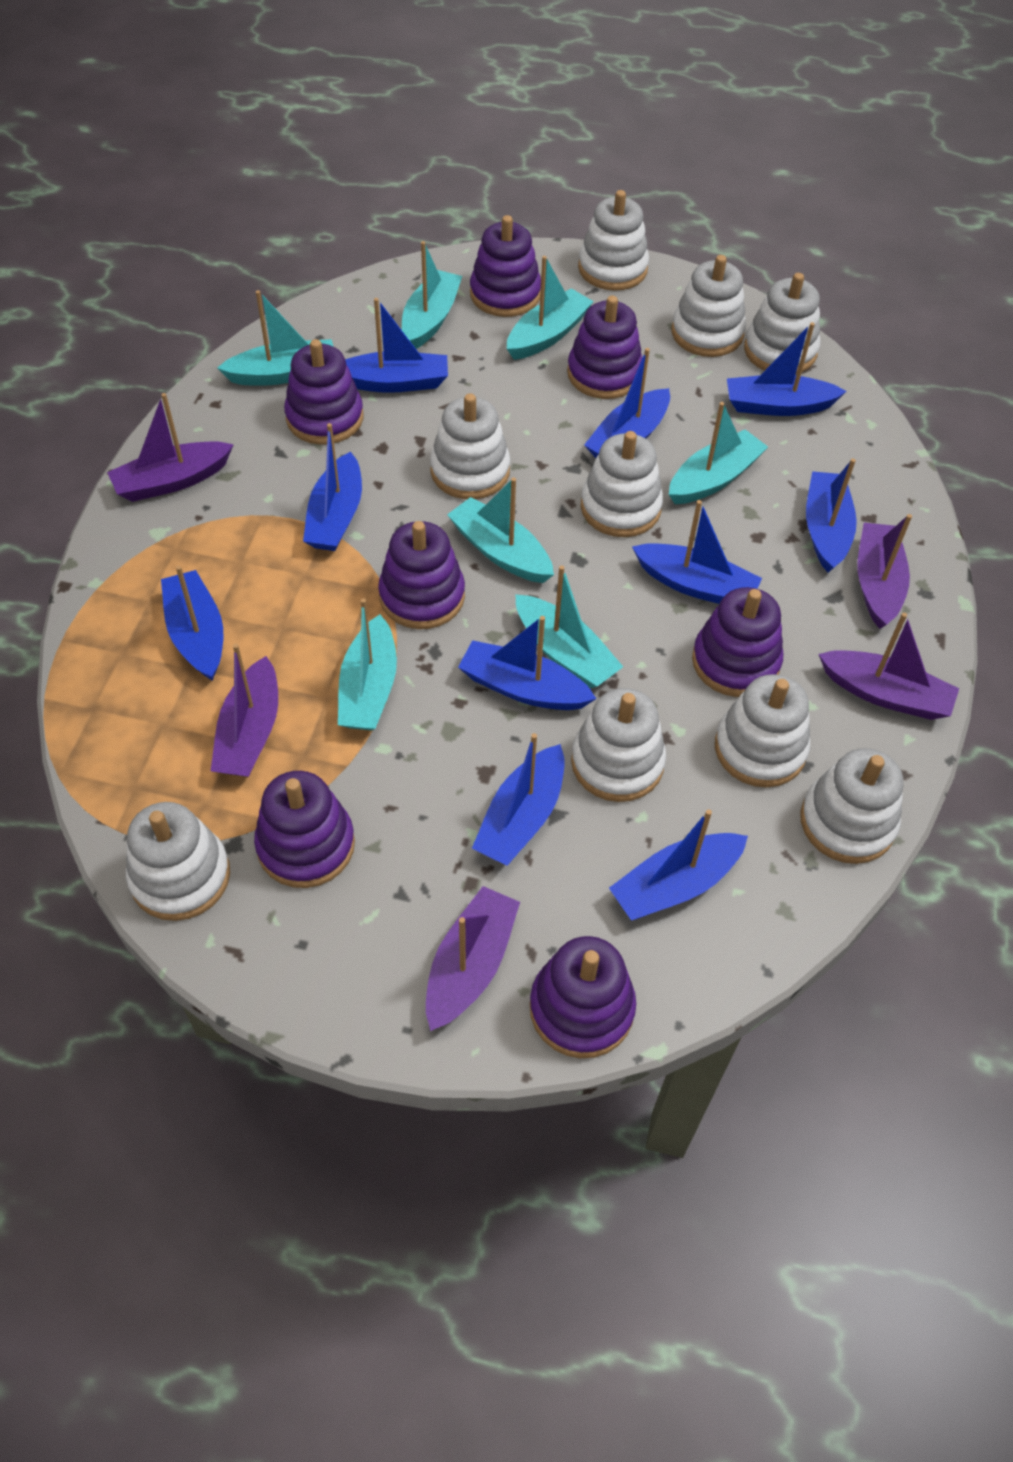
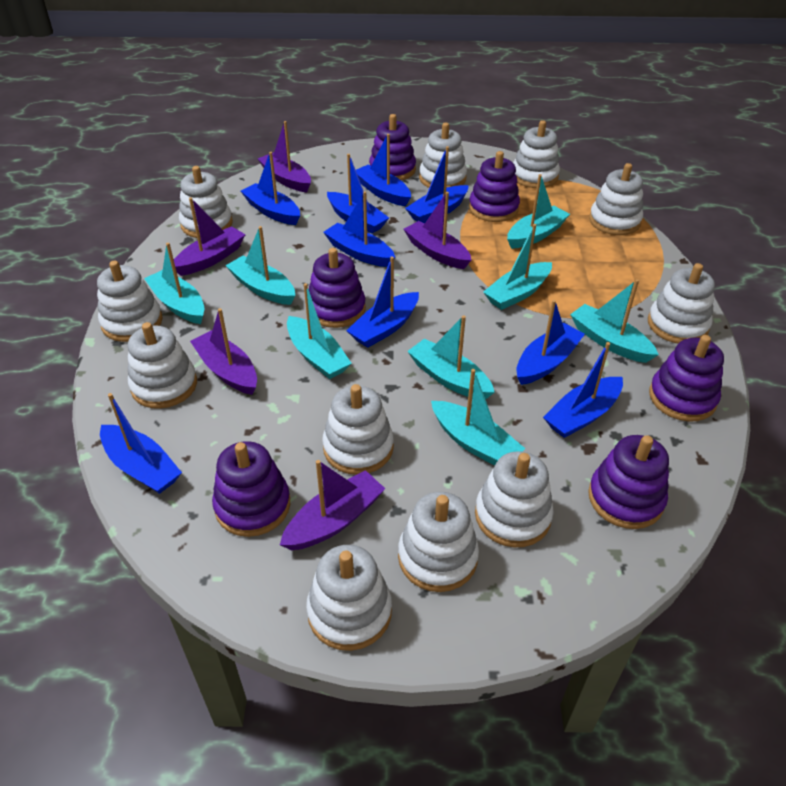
blue boat: 10 -> 9
purple stacking toy: 7 -> 6
turquoise boat: 7 -> 8
white stacking toy: 9 -> 11

